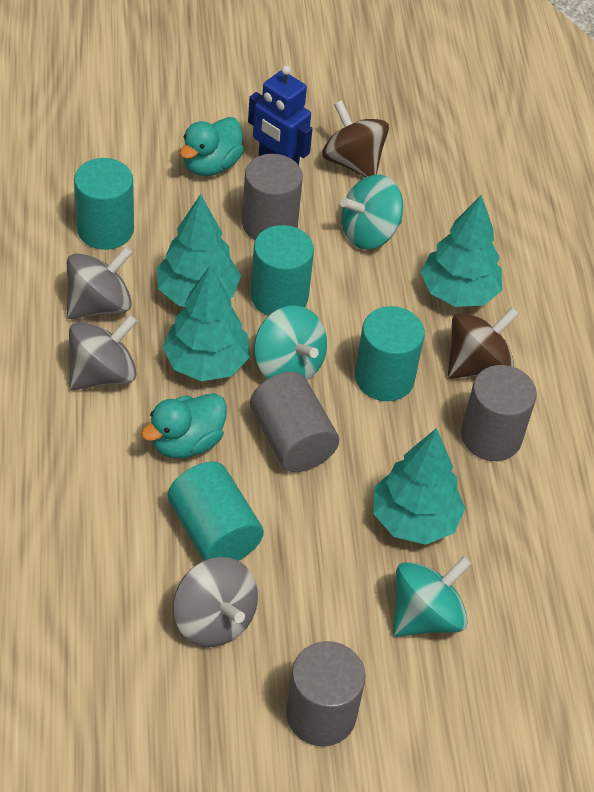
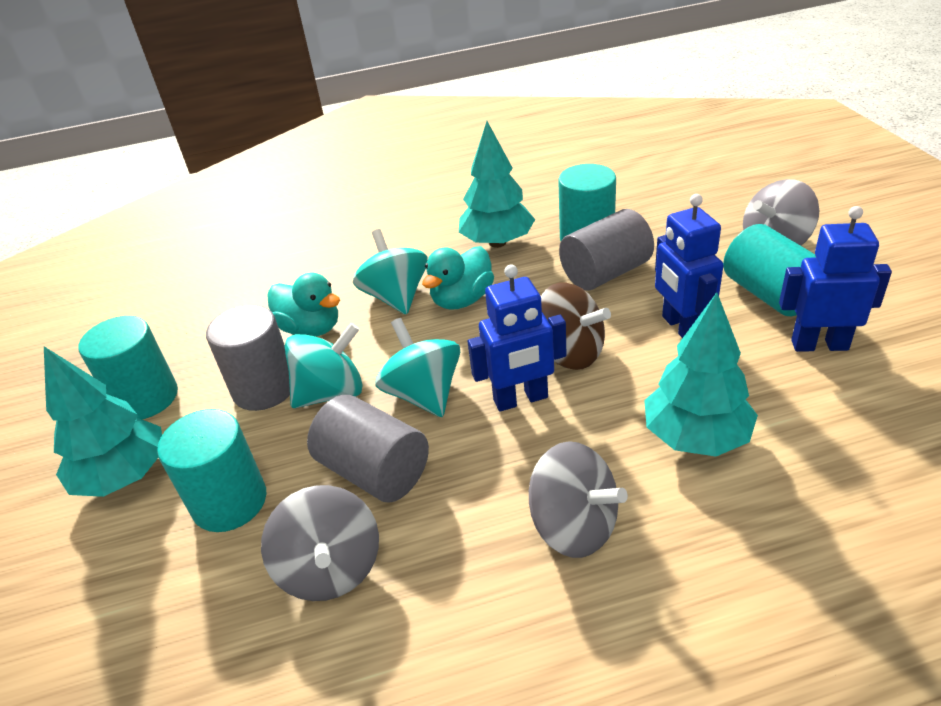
blue robot: 1 -> 3
brown spinning top: 2 -> 1
grey cylinder: 4 -> 3
turquoise tree: 4 -> 3

